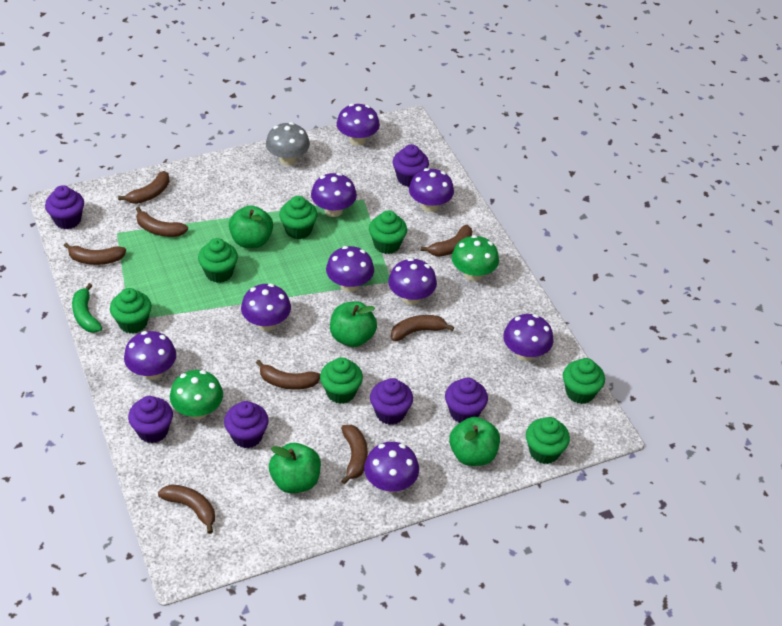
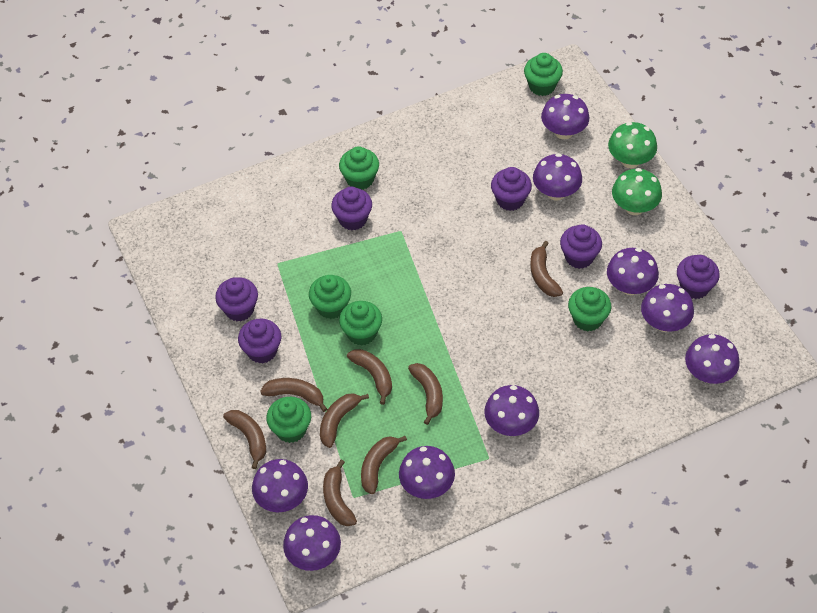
green apple: 4 -> 0
green banana: 1 -> 0
green cupcake: 7 -> 6
grey mushroom: 1 -> 0

